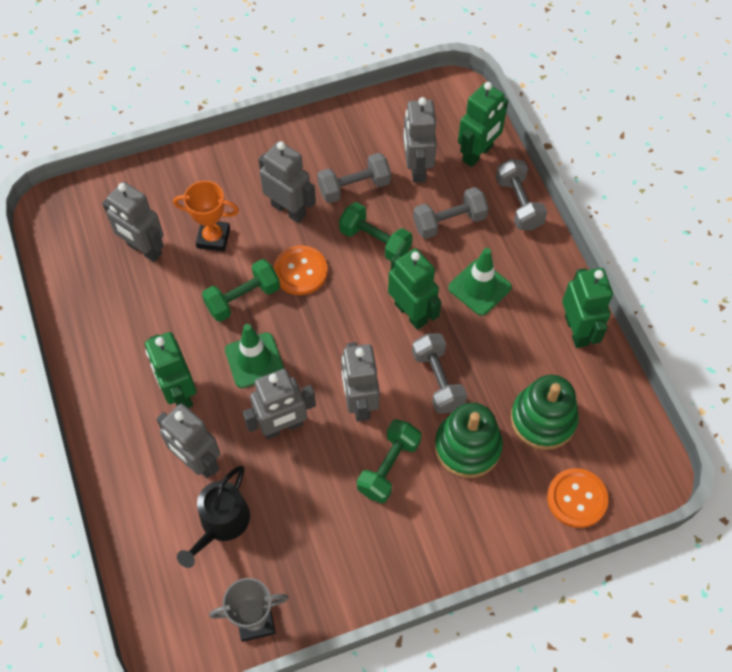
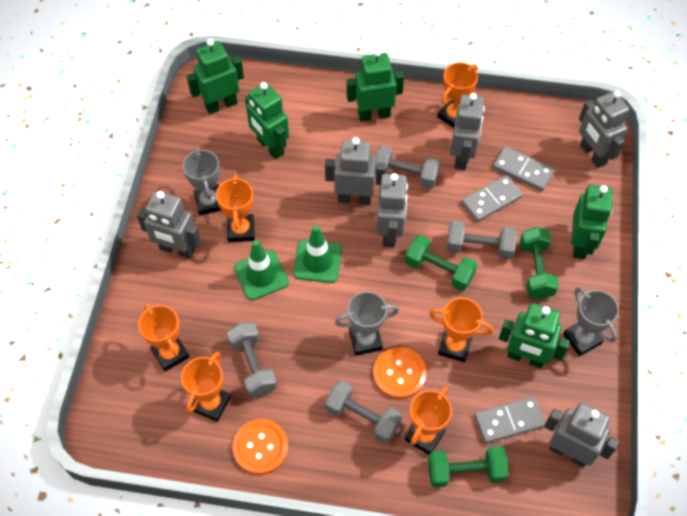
black watering can: 1 -> 0
green robot: 4 -> 5
green stacking toy: 2 -> 0
grey domino: 0 -> 3
grey trophy: 1 -> 3
orange trophy: 1 -> 6

